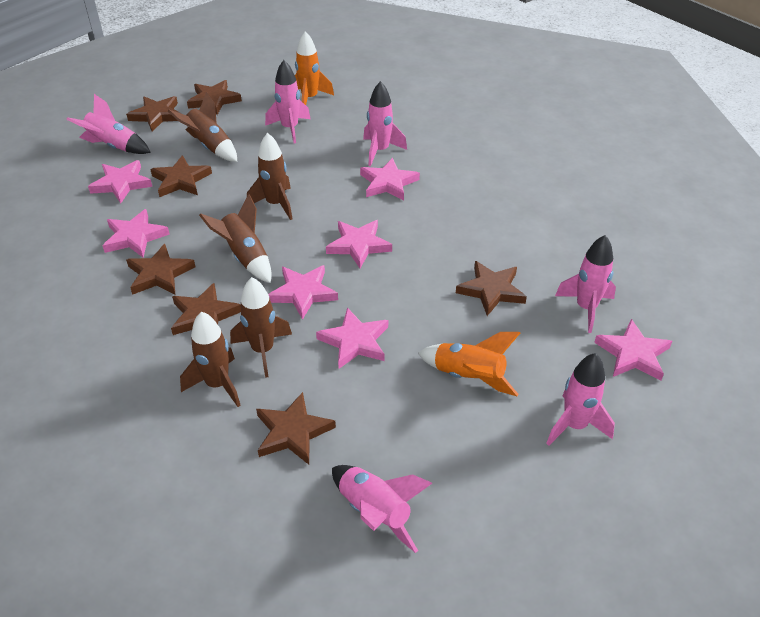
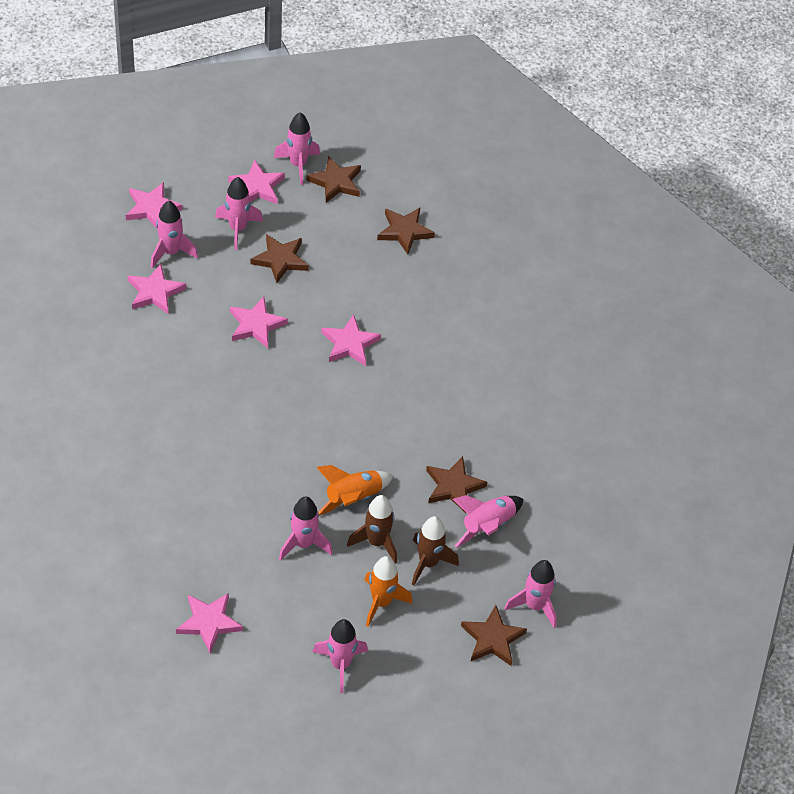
brown rocket: 5 -> 2
brown star: 7 -> 5
pink rocket: 6 -> 7
pink star: 7 -> 6

